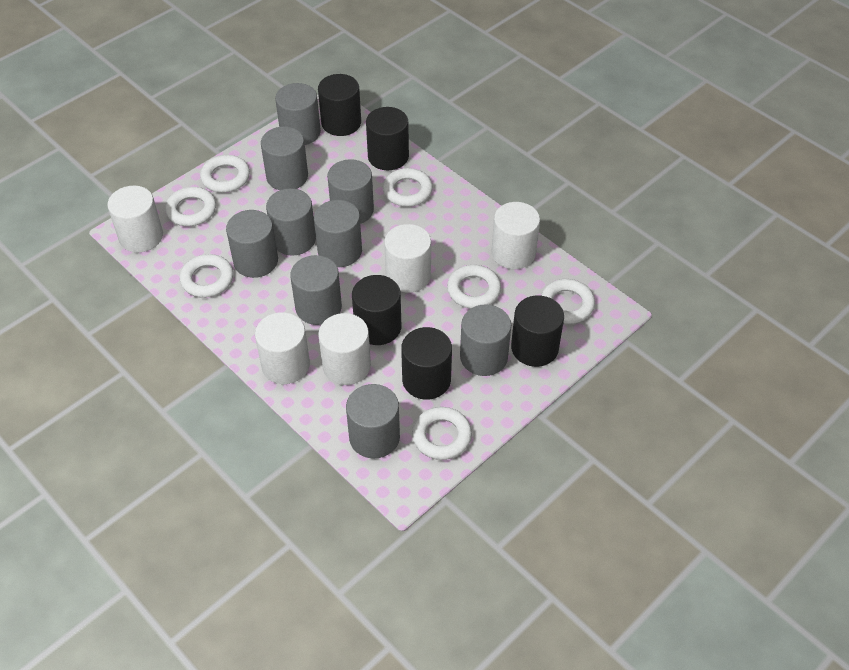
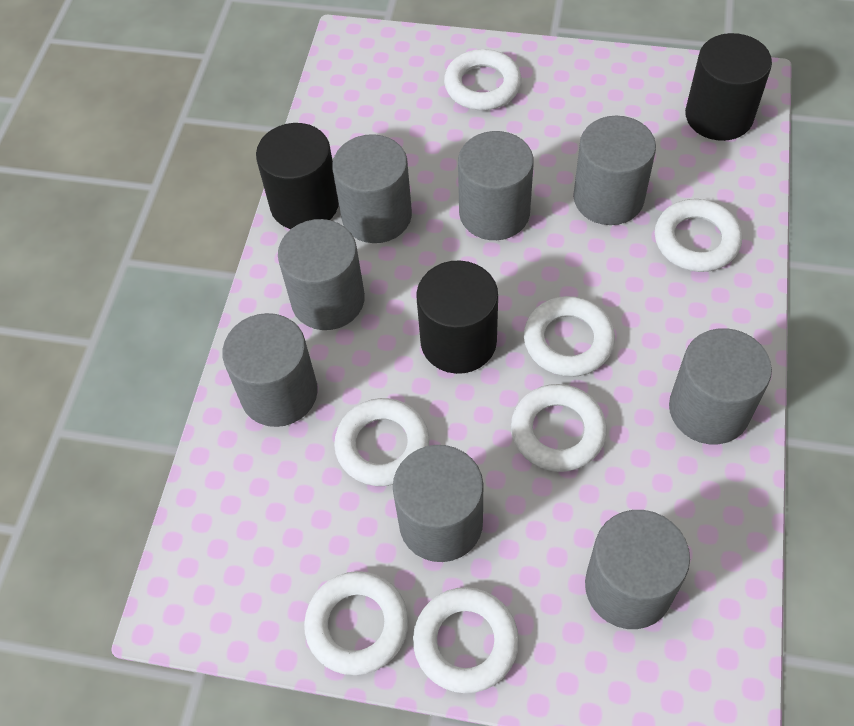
black cylinder: 5 -> 3
grey cylinder: 9 -> 8
white cylinder: 5 -> 0

